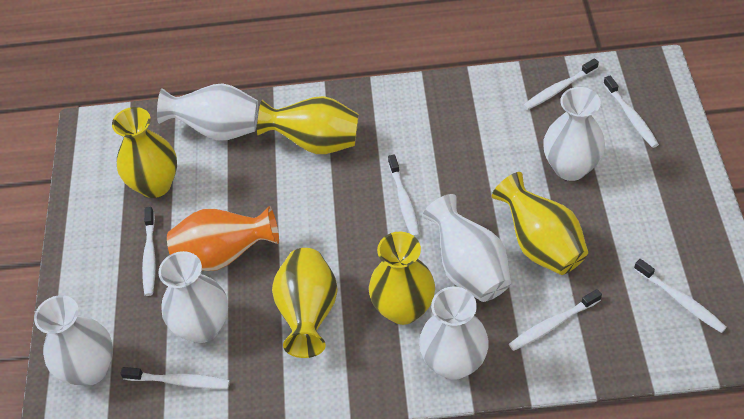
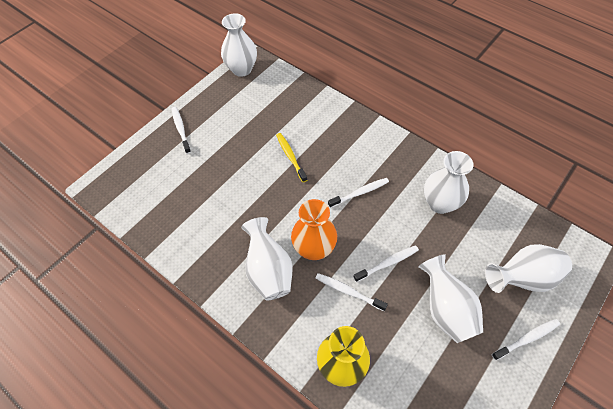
white toothbrush: 7 -> 5
white vase: 6 -> 5
yellow toothbrush: 0 -> 1
yellow vase: 5 -> 1

